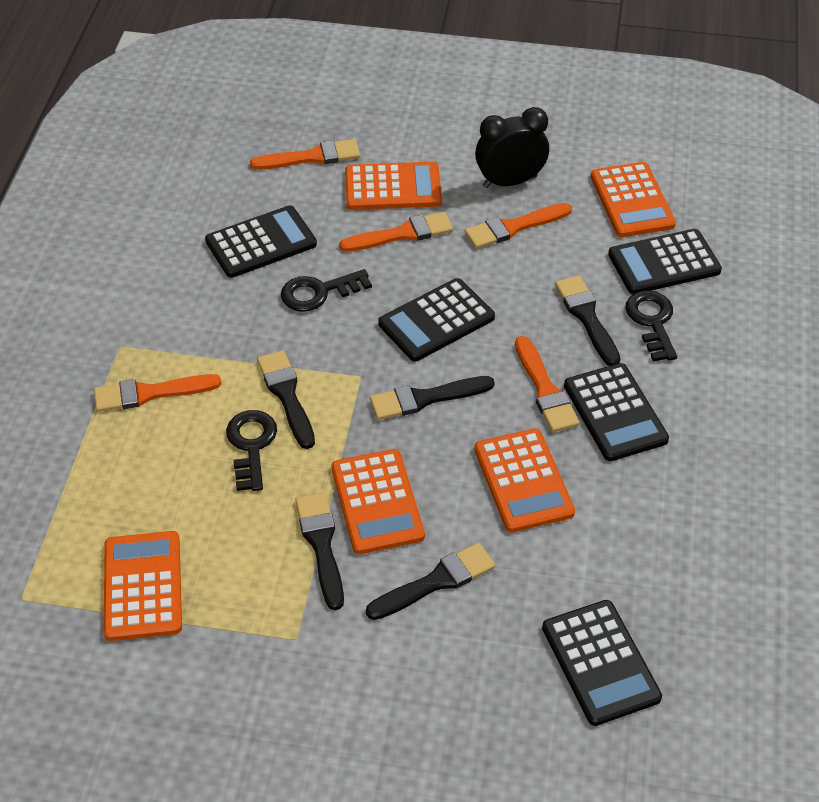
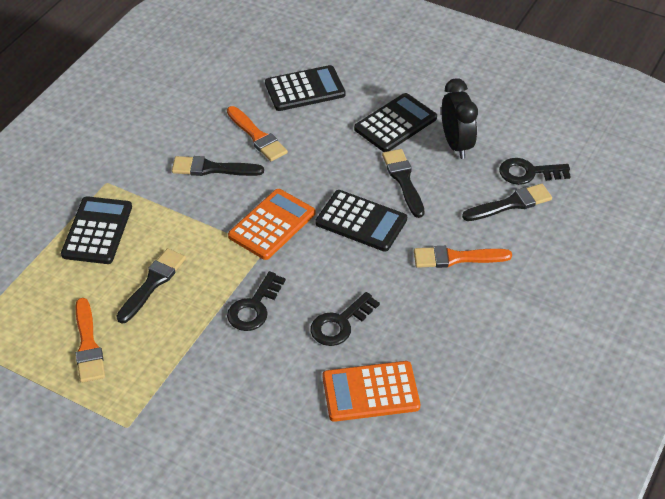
black brush: 5 -> 4
black calculator: 5 -> 4
orange brush: 5 -> 3
orange calculator: 5 -> 2

